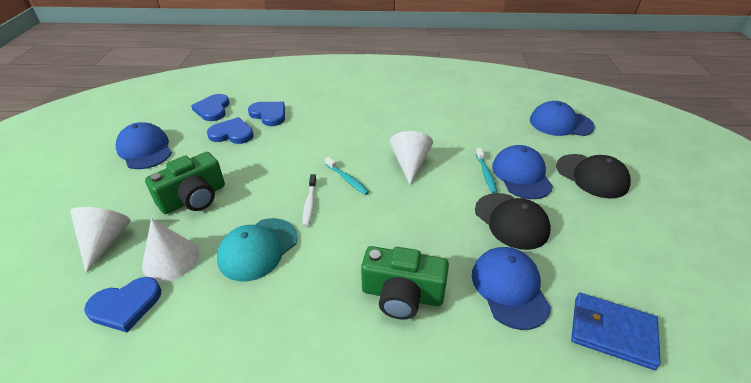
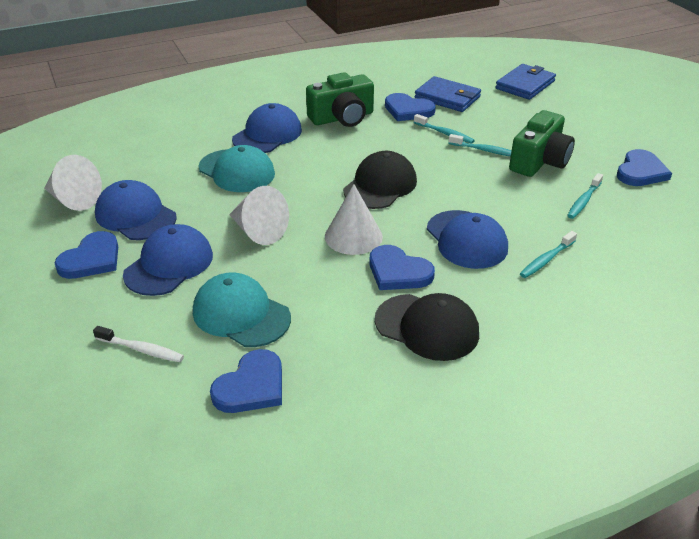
blue heart: 4 -> 5
blue wallet: 1 -> 2
turquoise cap: 1 -> 2
turquoise toothbrush: 2 -> 4

